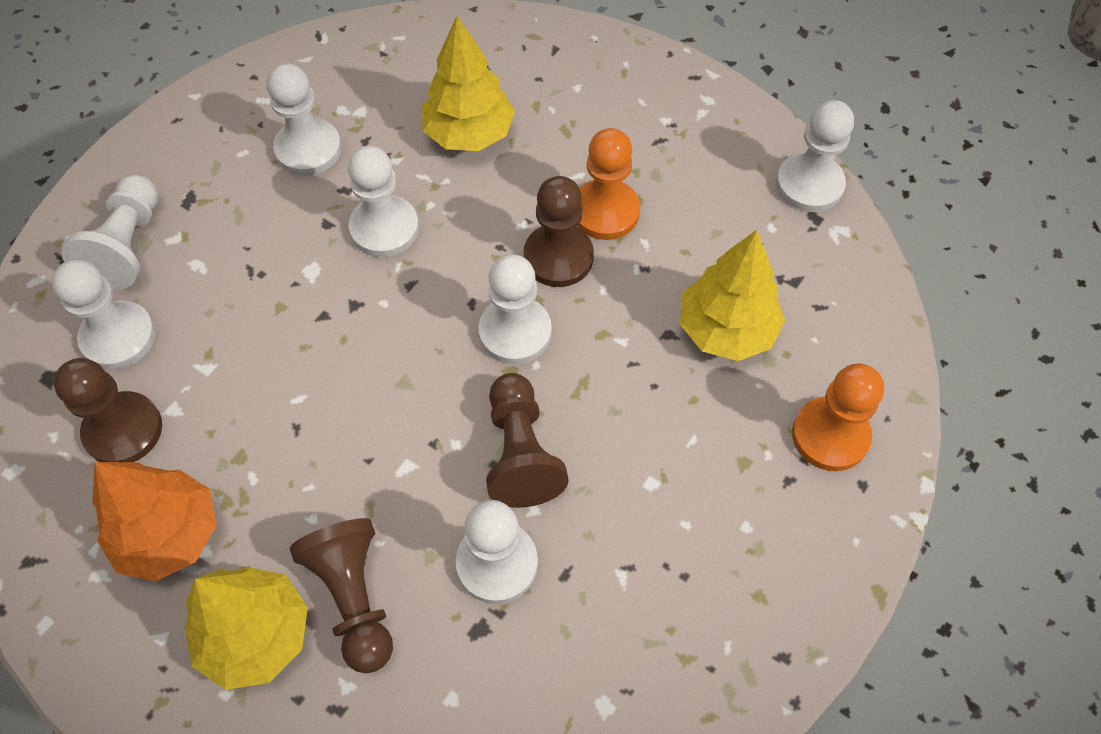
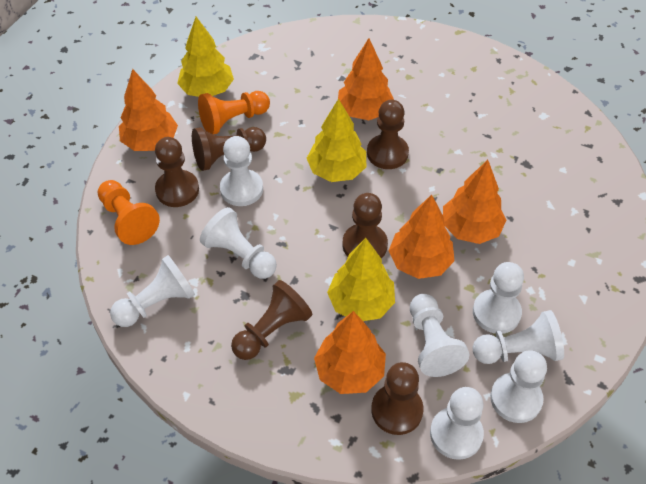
brown pawn: 4 -> 6
orange tree: 1 -> 5
white pawn: 7 -> 8

